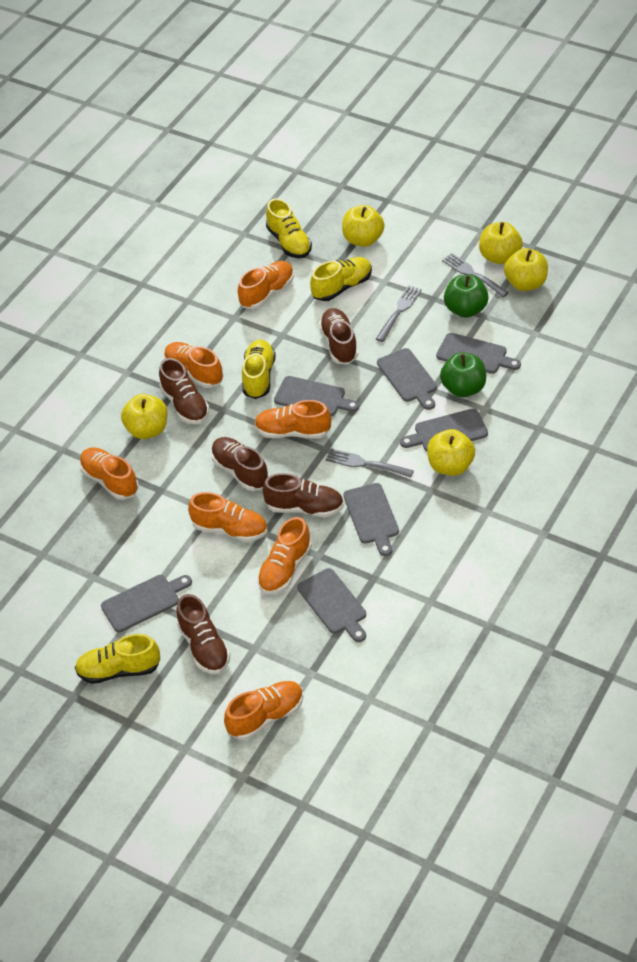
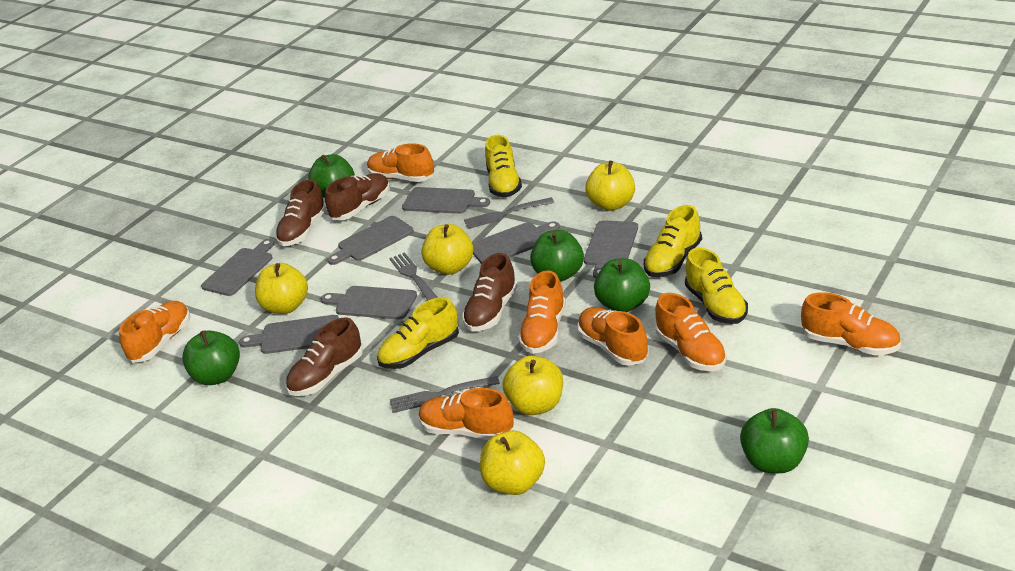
brown shoe: 5 -> 4
green apple: 2 -> 5

